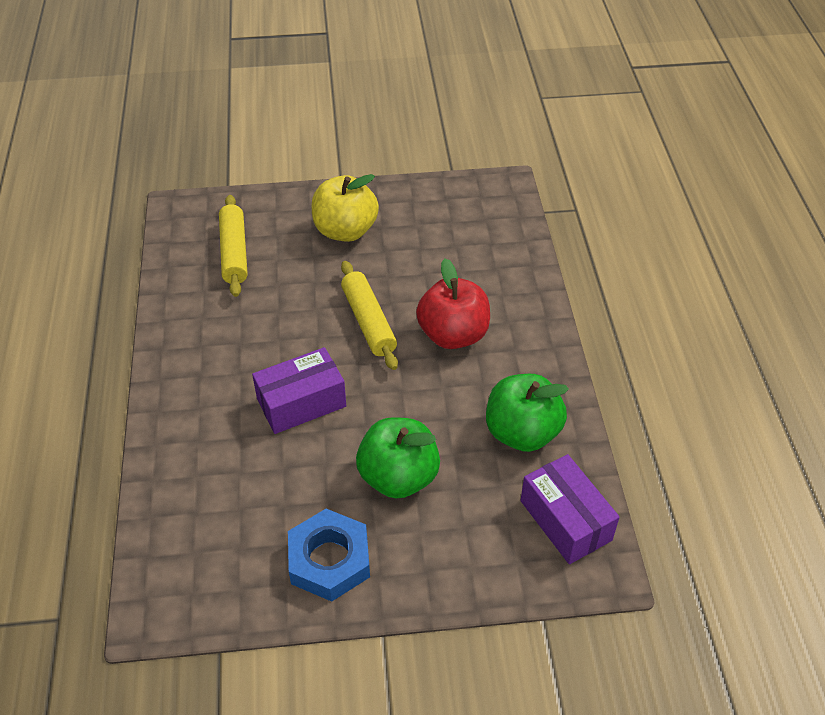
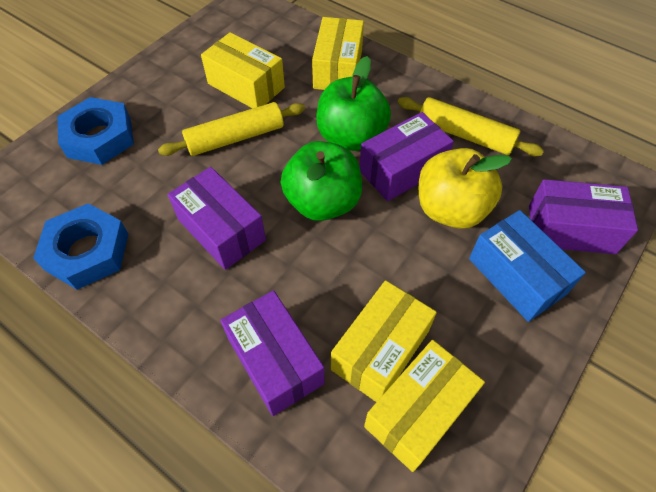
blue box: 0 -> 1
blue nut: 1 -> 2
purple box: 2 -> 4
red apple: 1 -> 0
yellow box: 0 -> 4

